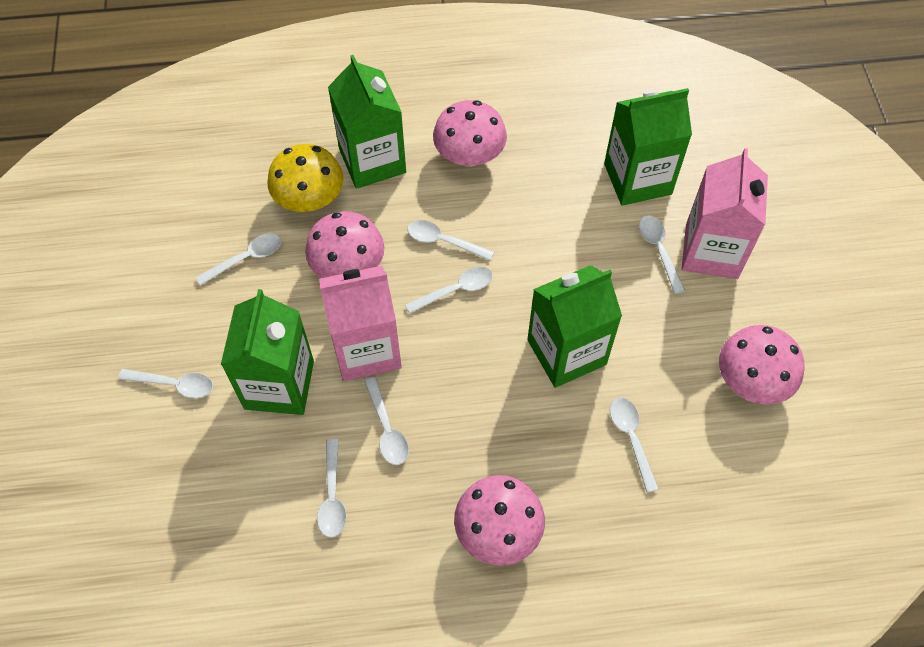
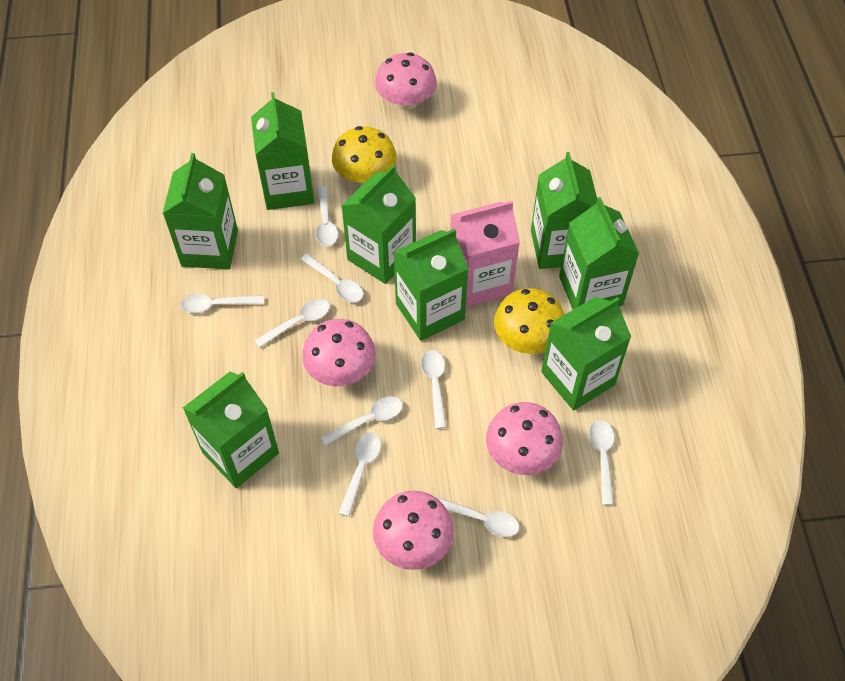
green carton: 4 -> 8
pink carton: 2 -> 1
white spoon: 8 -> 9
yellow mushroom: 1 -> 2

